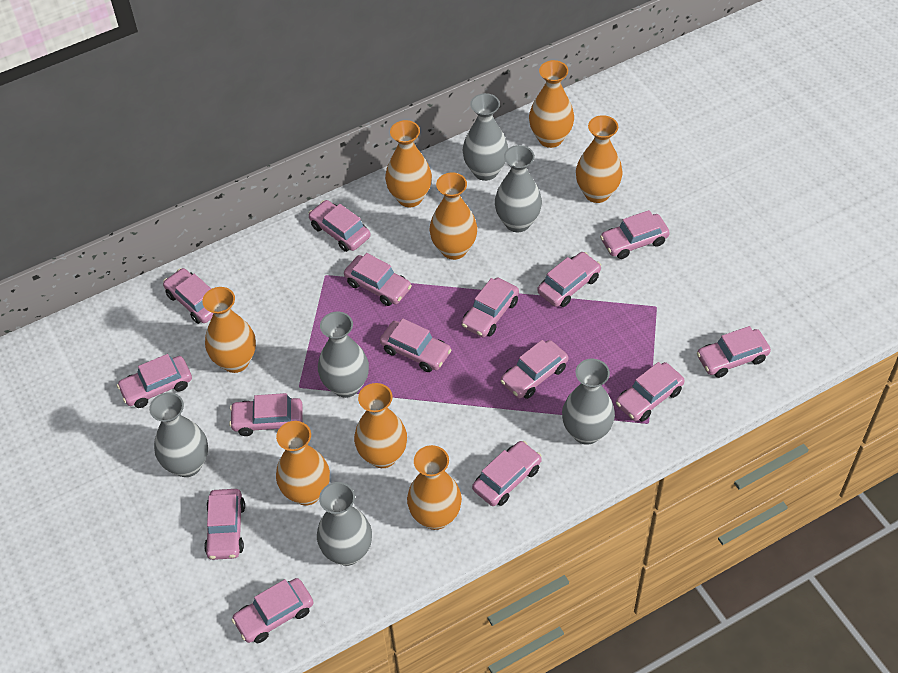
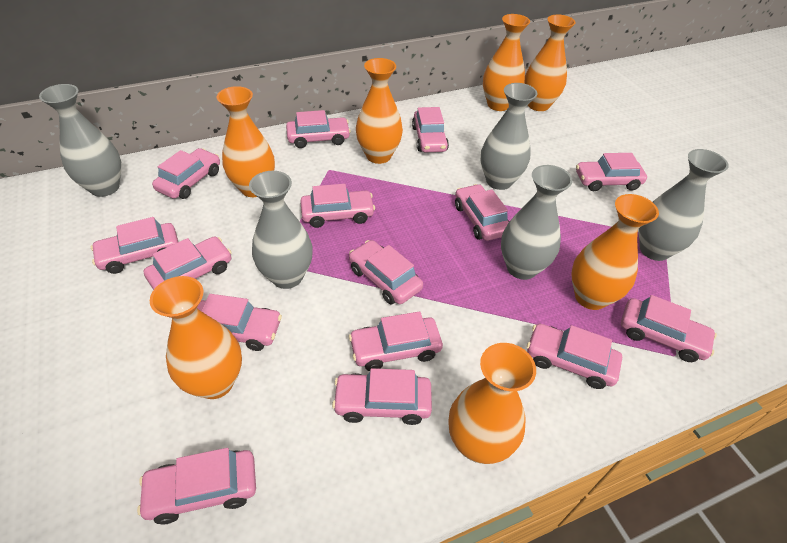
grey vase: 6 -> 5
orange vase: 8 -> 7

